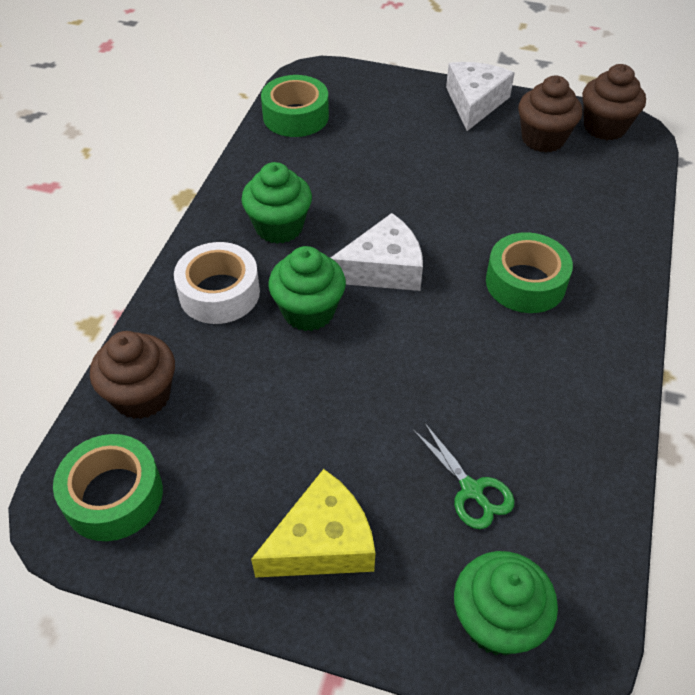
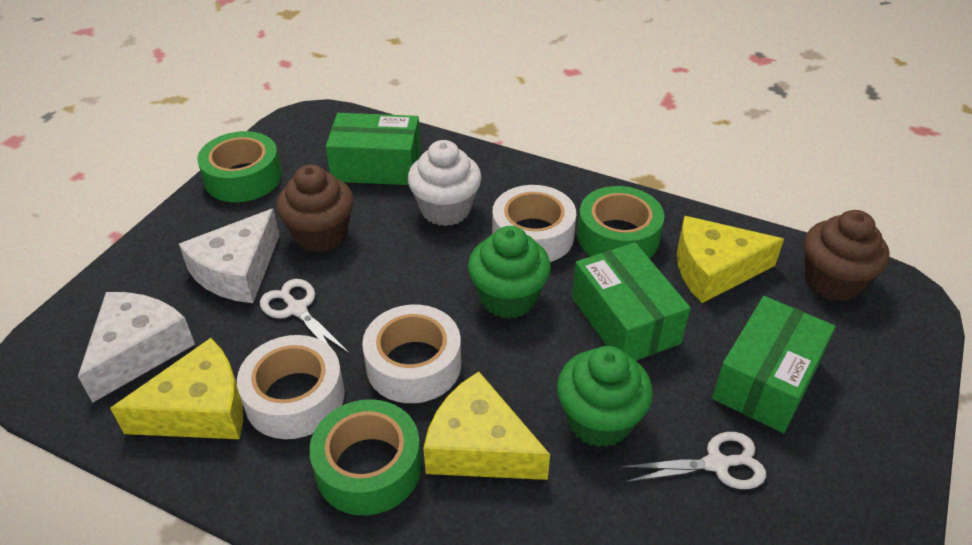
brown cupcake: 3 -> 2
green box: 0 -> 3
green cupcake: 3 -> 2
green scissors: 1 -> 0
white cupcake: 0 -> 1
white scissors: 0 -> 2
white tape: 1 -> 3
yellow cheese: 1 -> 3

